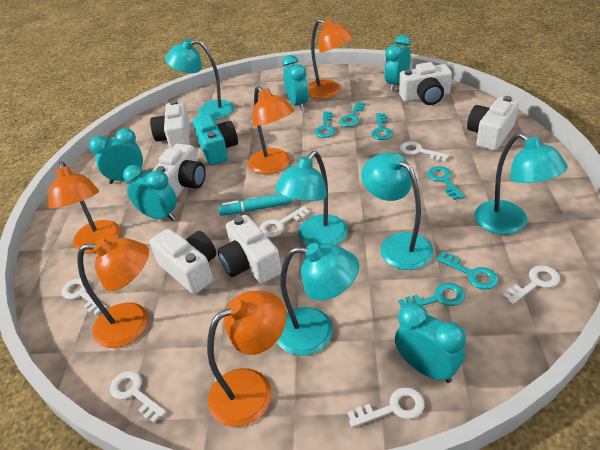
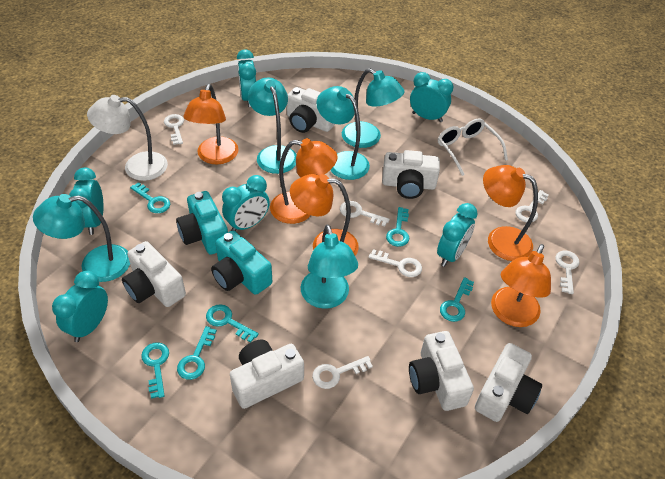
turquoise camera: 1 -> 2
turquoise clock: 5 -> 6
turquoise marker: 1 -> 0
white glasses: 0 -> 1
white lamp: 0 -> 1

